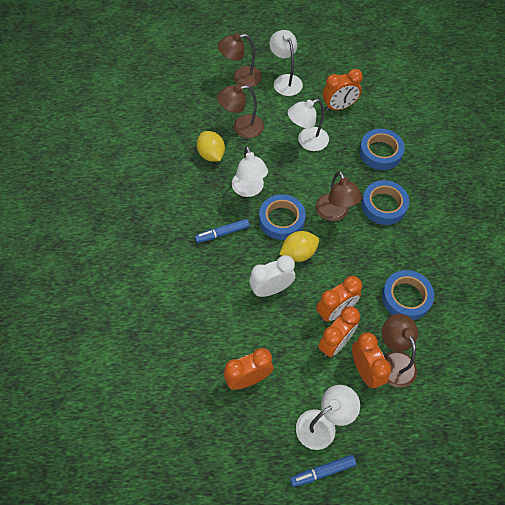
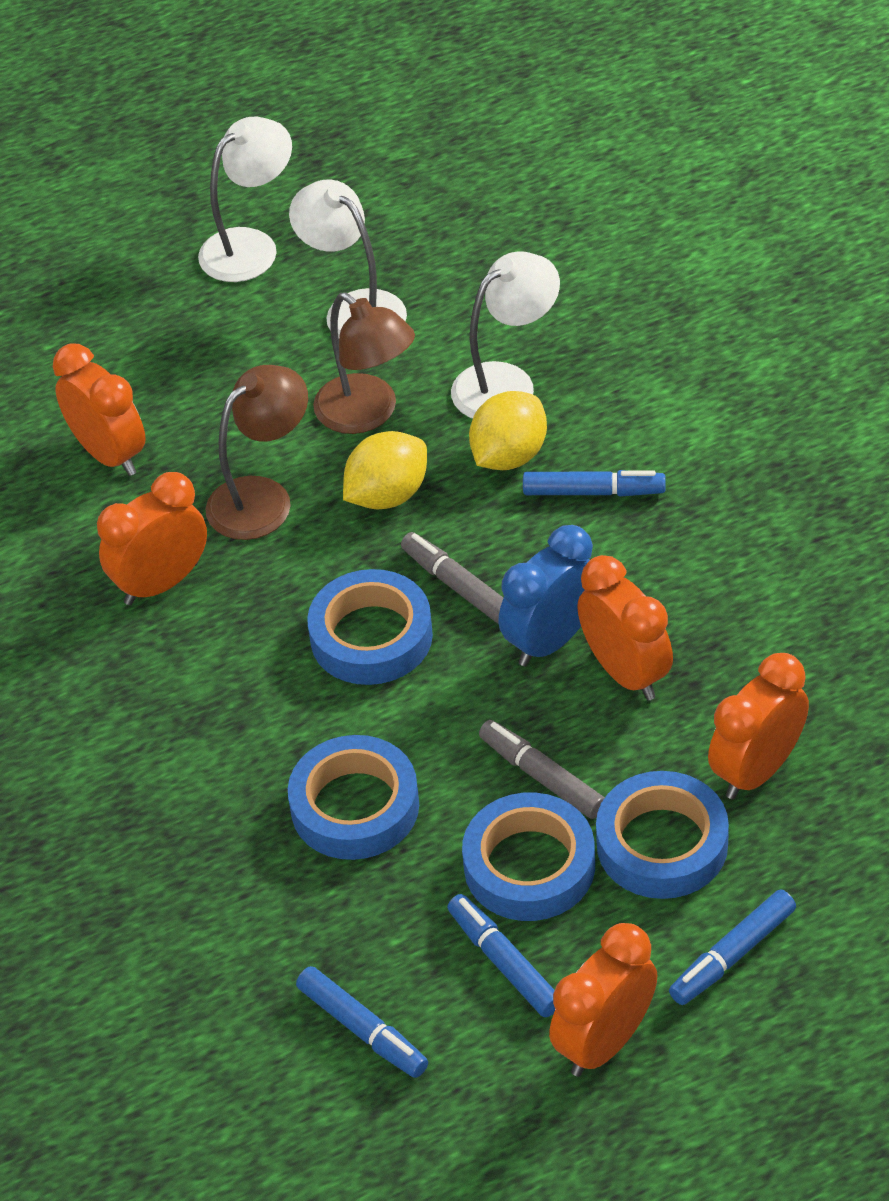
blue clock: 0 -> 1
blue marker: 2 -> 4
brown lamp: 4 -> 2
grey marker: 0 -> 2
white clock: 1 -> 0
white lamp: 4 -> 3

